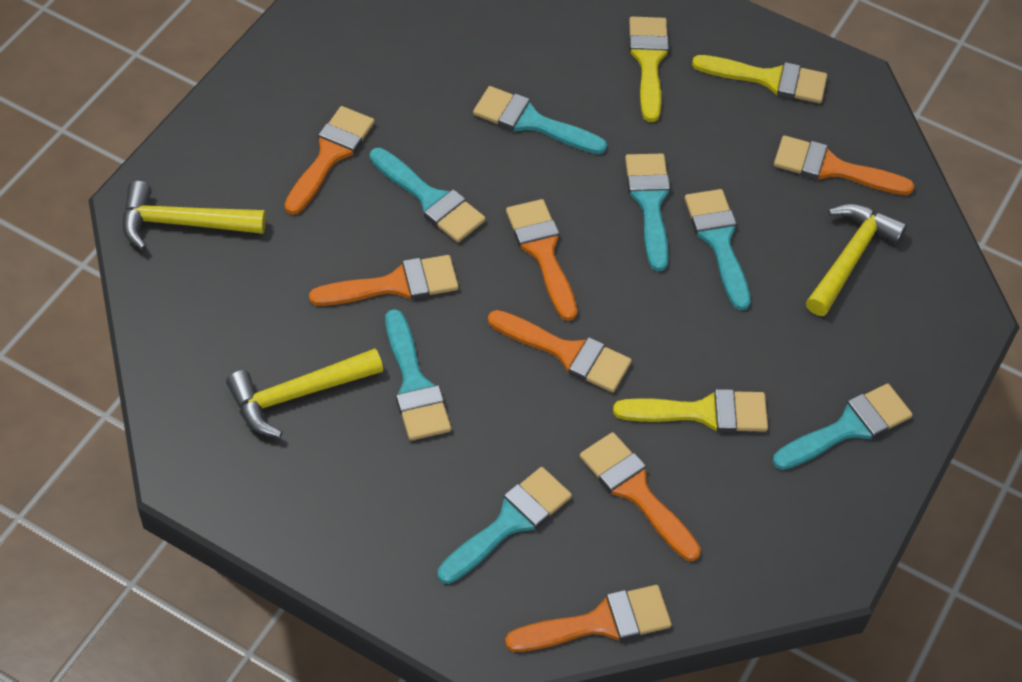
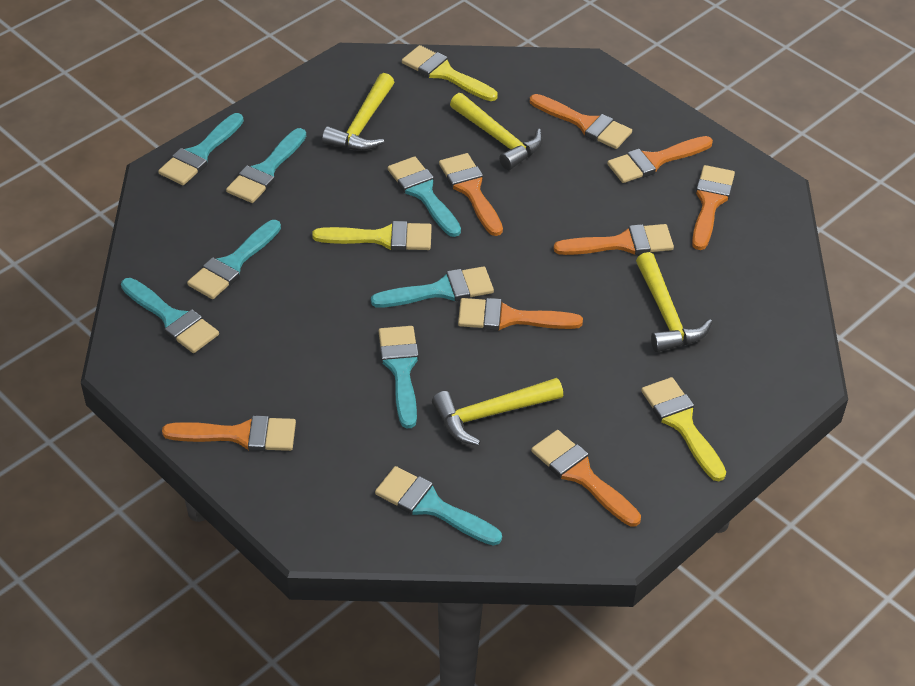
orange brush: 7 -> 8
turquoise brush: 7 -> 8
yellow hammer: 3 -> 4

